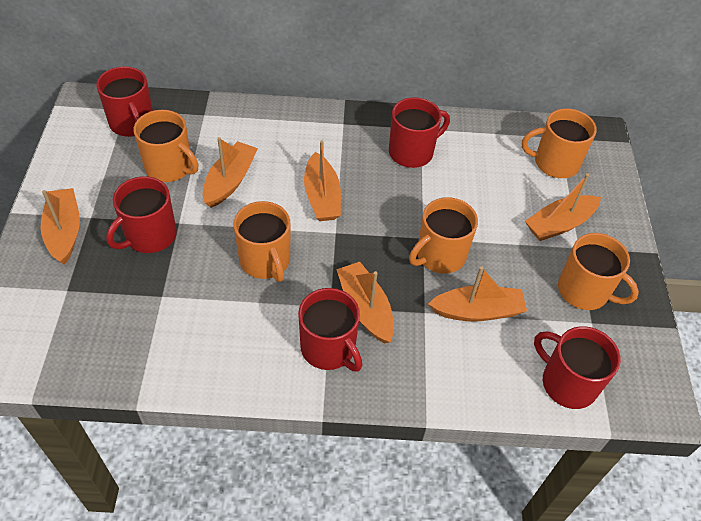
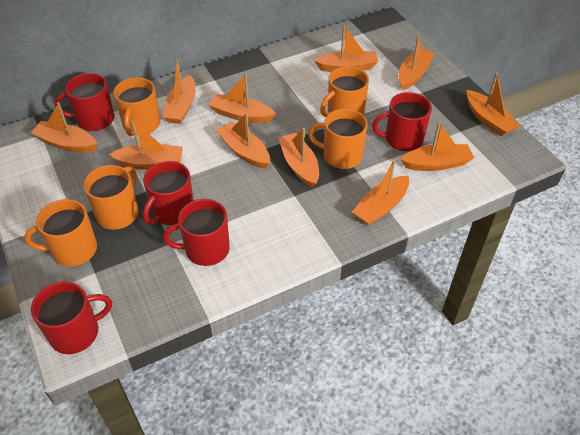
orange boat: 6 -> 11

